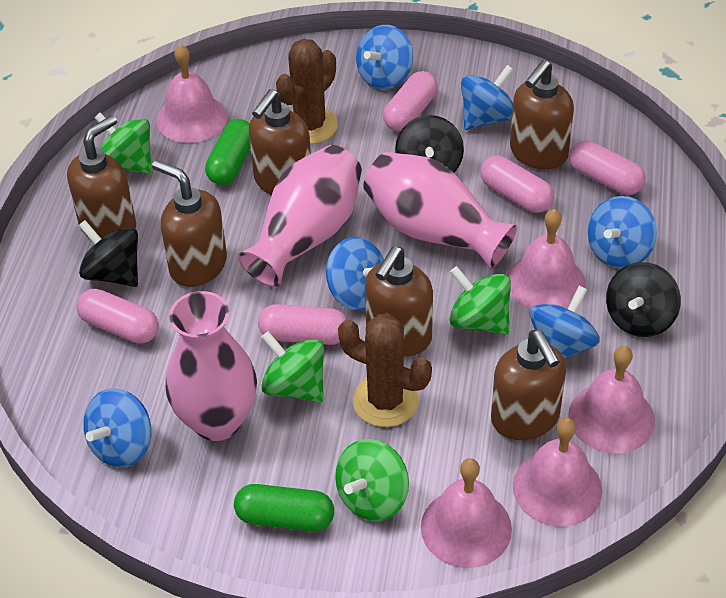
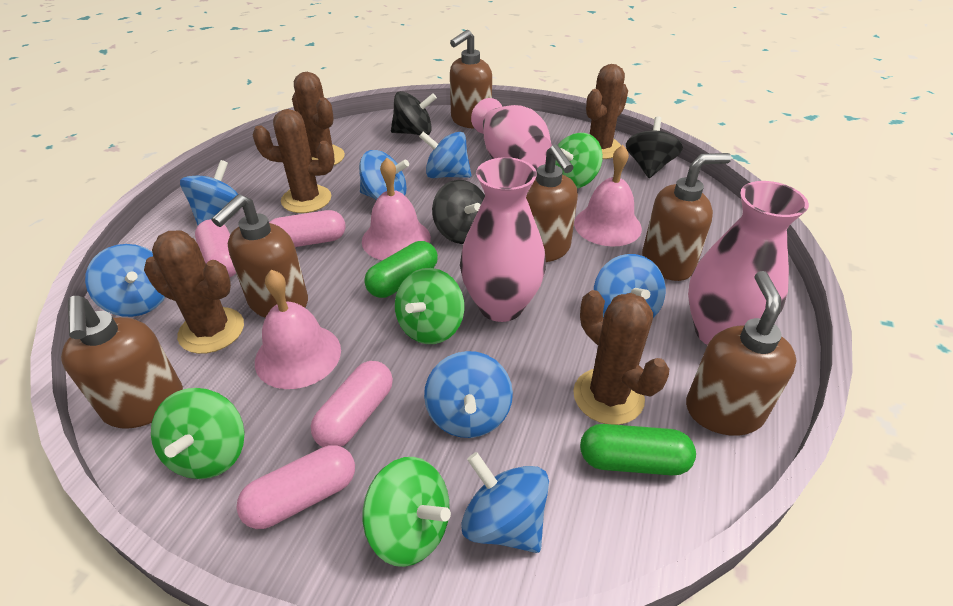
blue spinning top: 6 -> 7
brown cactus: 2 -> 5
pink bell: 5 -> 3
pink capsule: 5 -> 4

